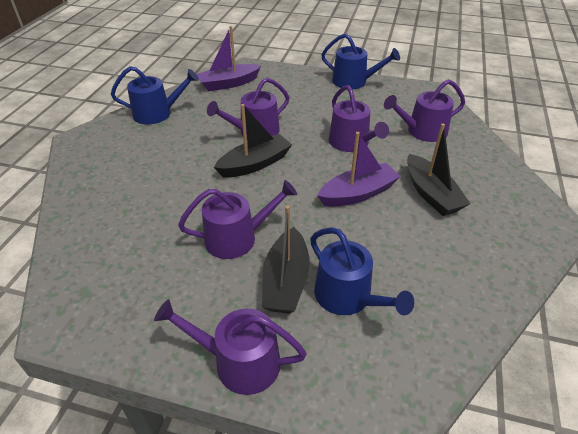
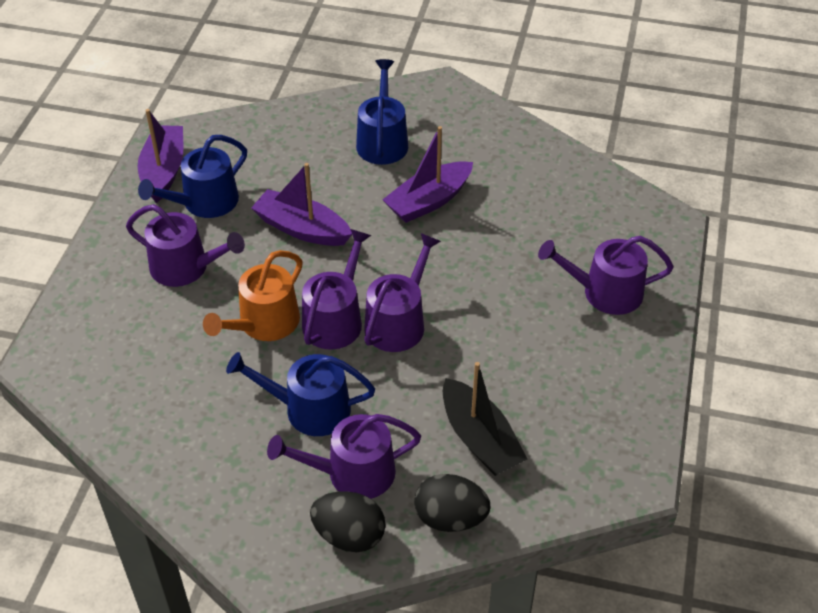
black boat: 3 -> 1
black egg: 0 -> 2
orange watering can: 0 -> 1
purple boat: 2 -> 3

